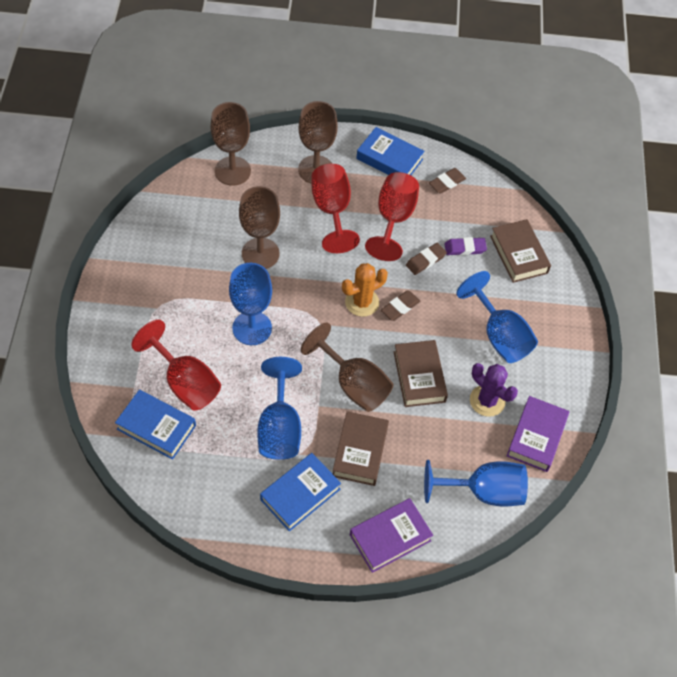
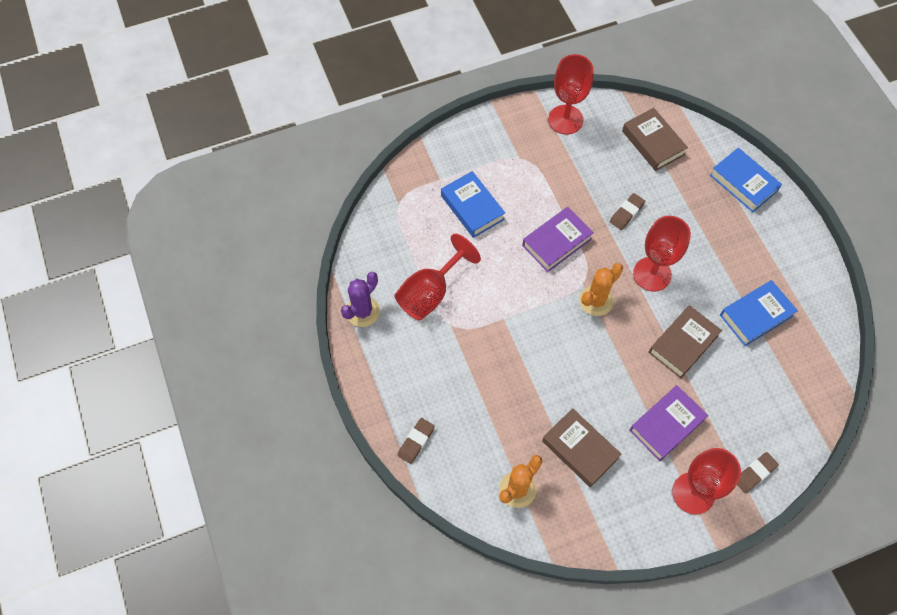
blue goblet: 4 -> 0
brown goblet: 4 -> 0
orange cactus: 1 -> 2
purple eraser: 1 -> 0
red goblet: 3 -> 4

